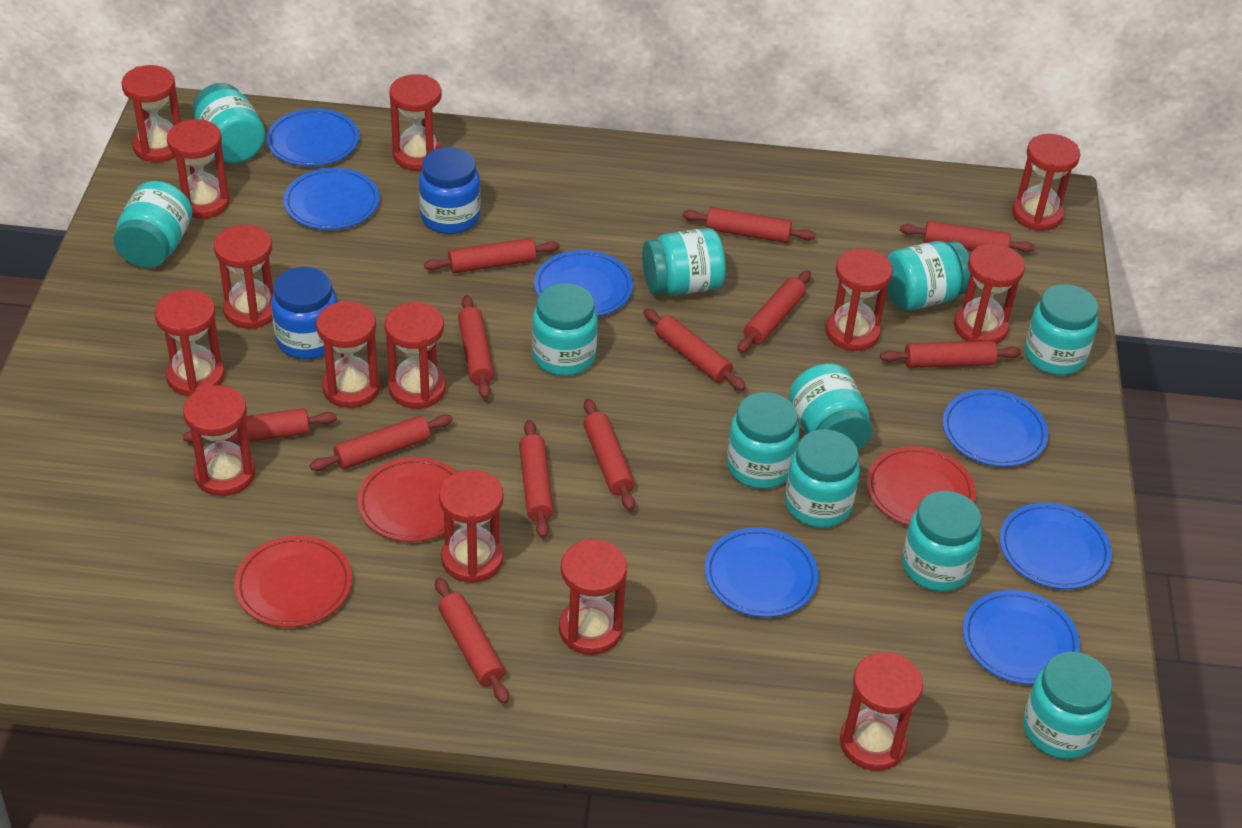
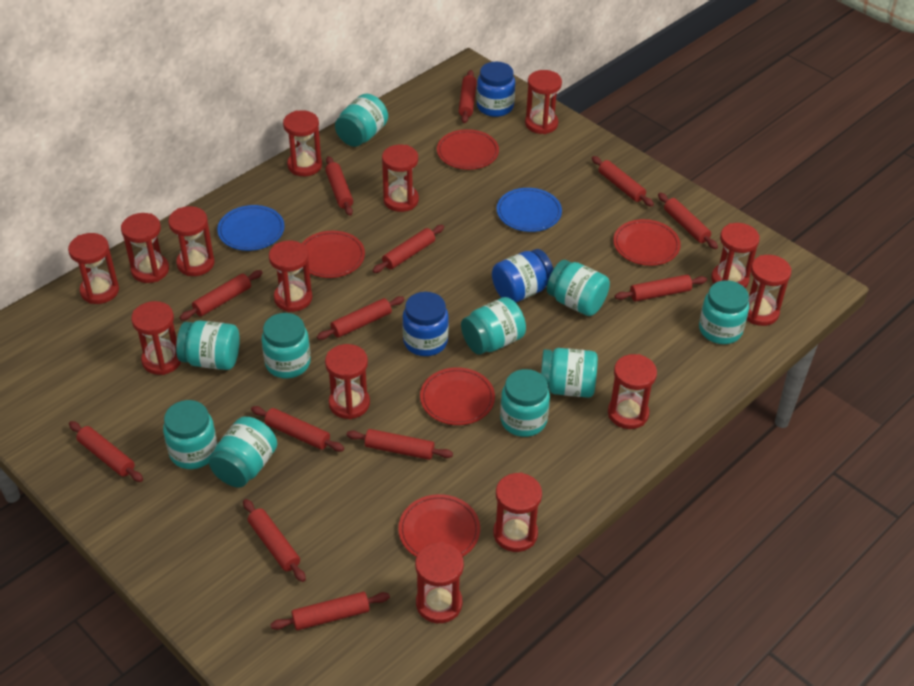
blue jar: 2 -> 3
blue plate: 7 -> 2
red plate: 3 -> 5
red rolling pin: 12 -> 13
turquoise jar: 11 -> 10

